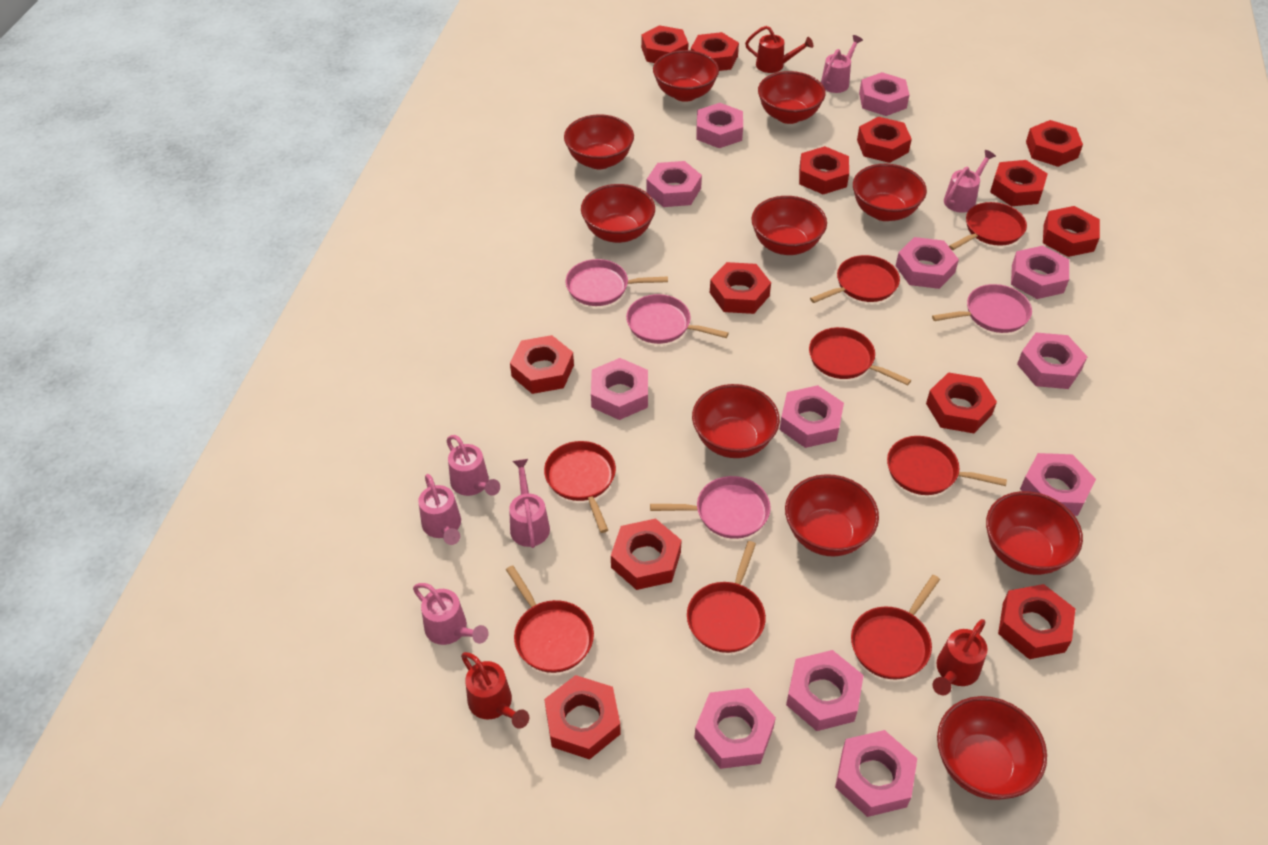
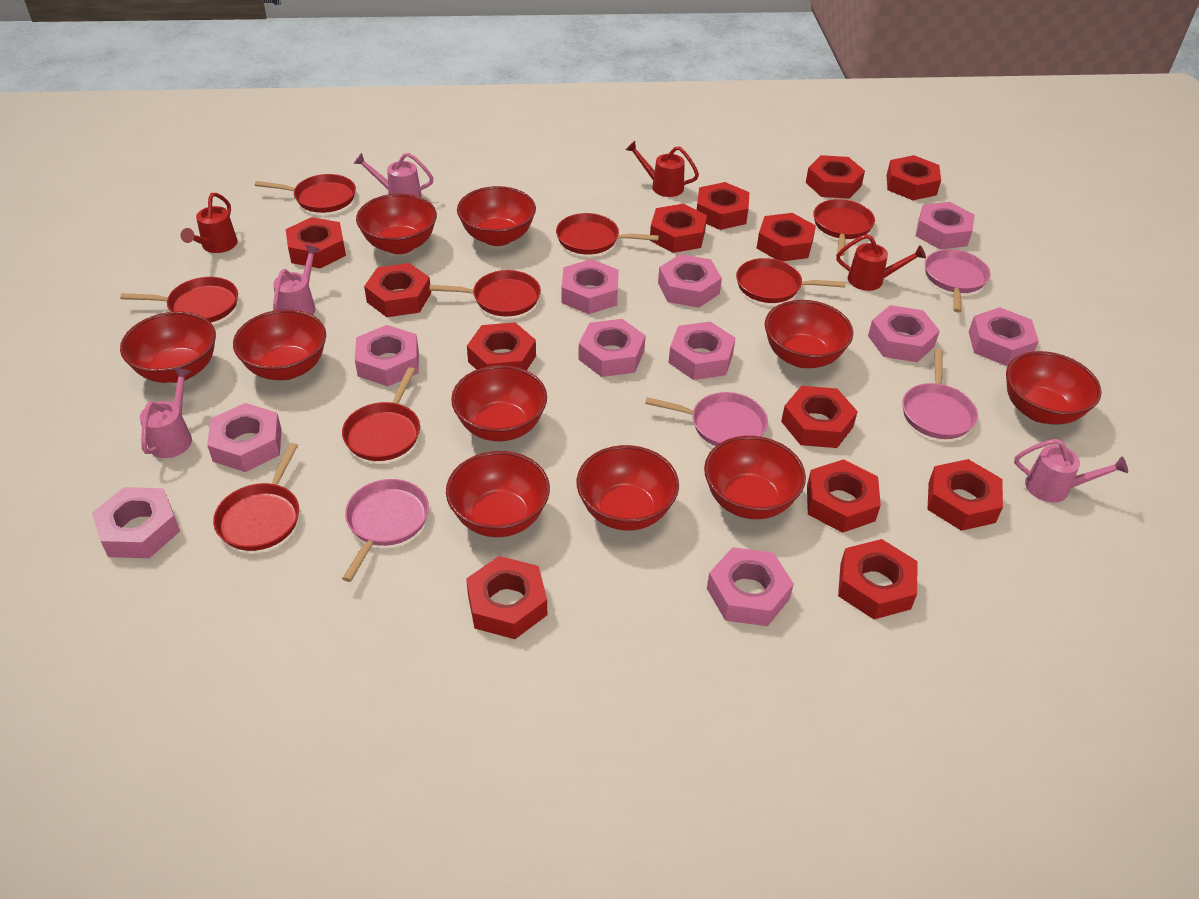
pink nut: 12 -> 11
pink watering can: 6 -> 4

